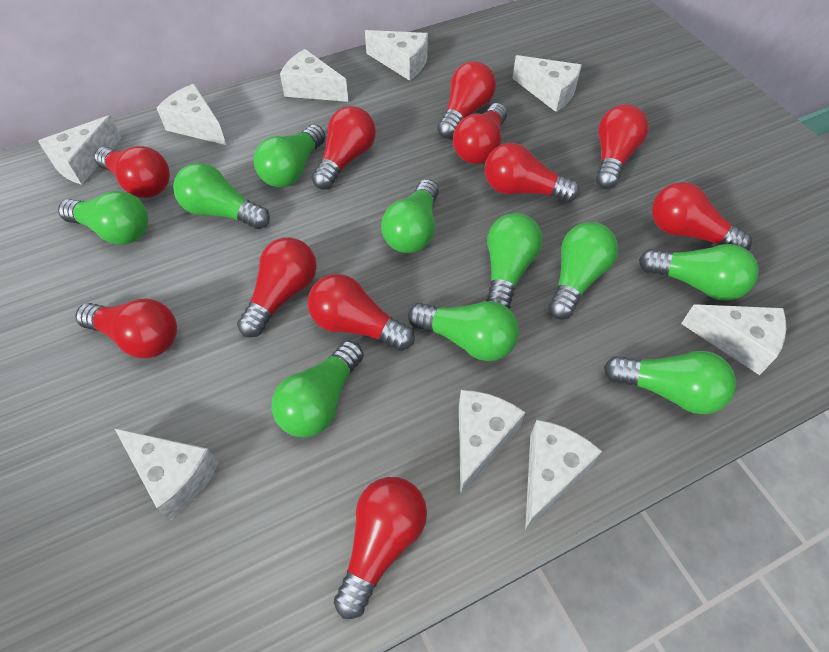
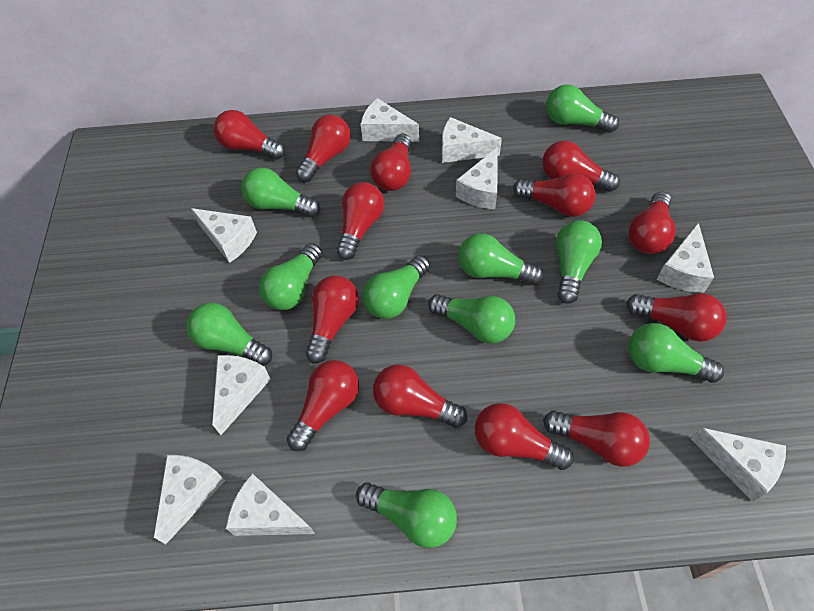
red light bulb: 11 -> 13

